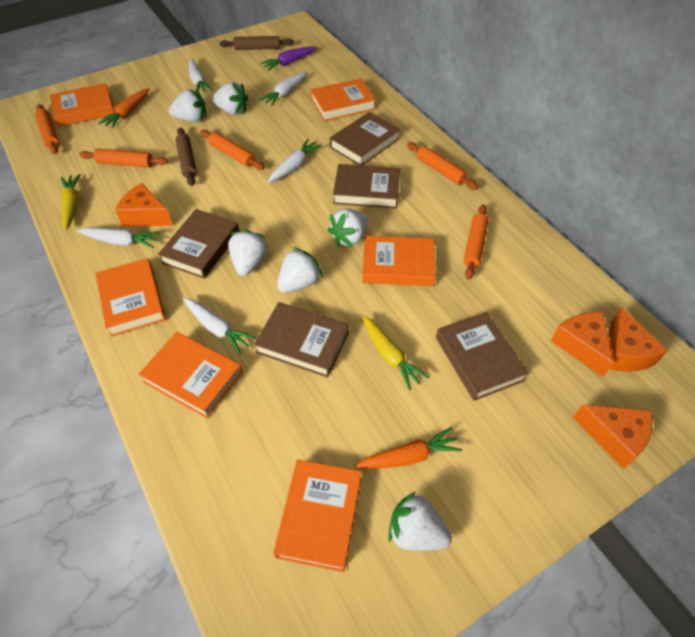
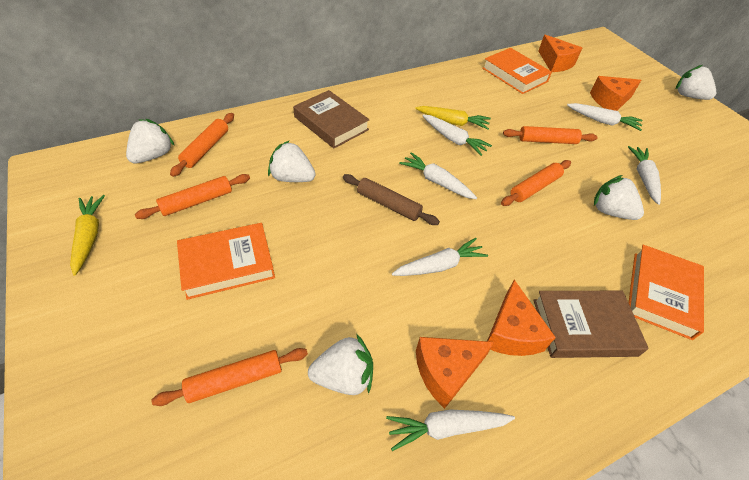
brown book: 5 -> 2
brown rolling pin: 2 -> 1
orange book: 6 -> 3
orange carrot: 2 -> 0
purple carrot: 1 -> 0
white carrot: 5 -> 6
white strawberry: 6 -> 5

